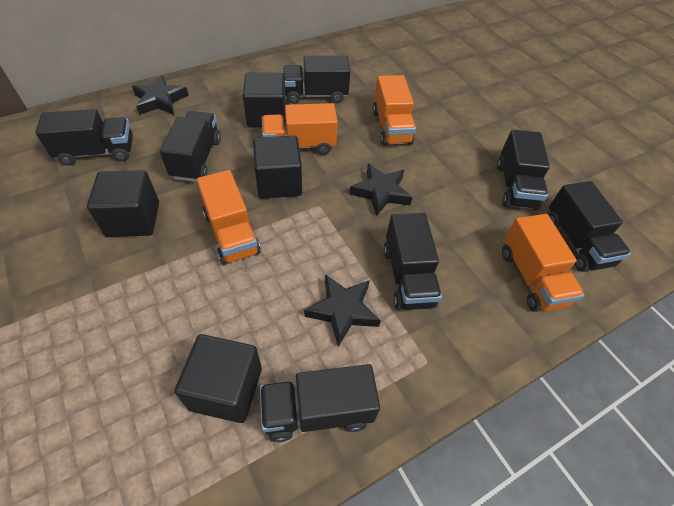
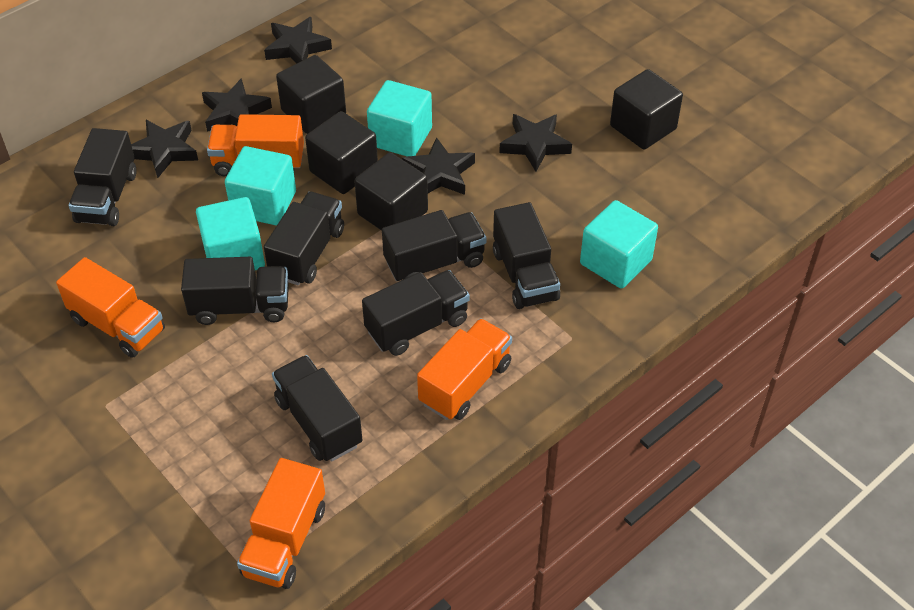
black star: 3 -> 5
turquoise cube: 0 -> 4

